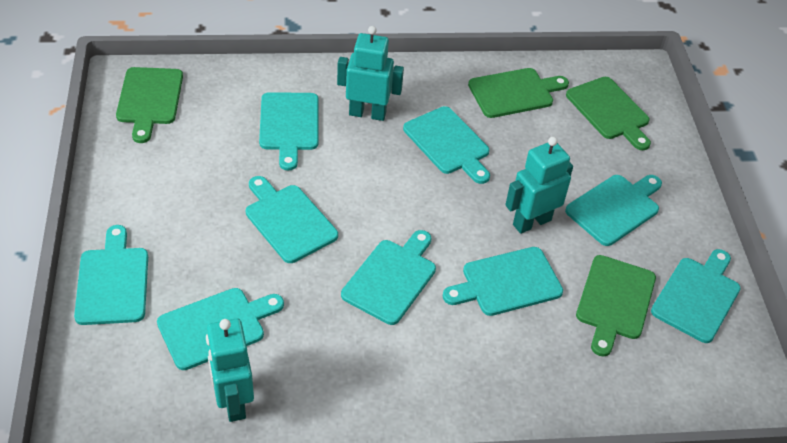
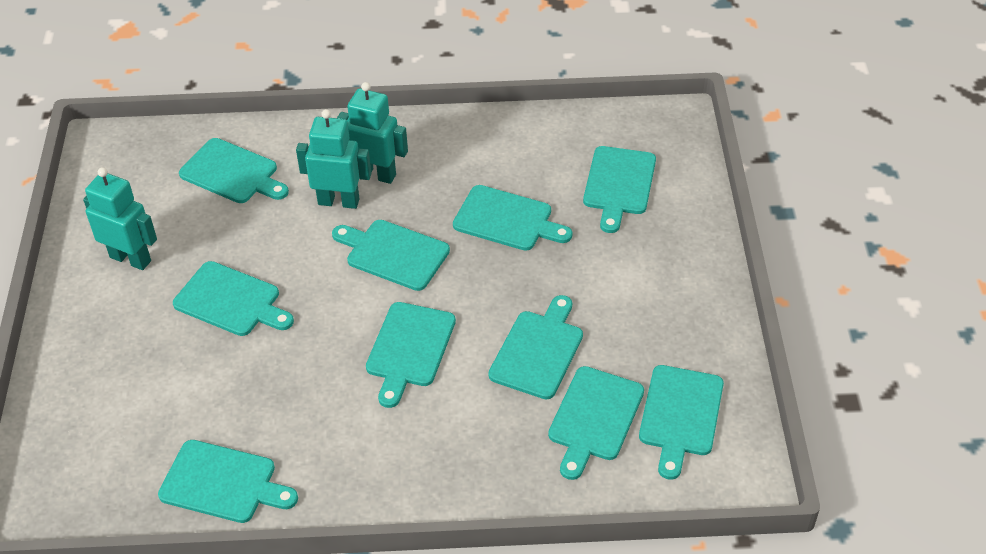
green cutting board: 4 -> 0
turquoise cutting board: 9 -> 10

